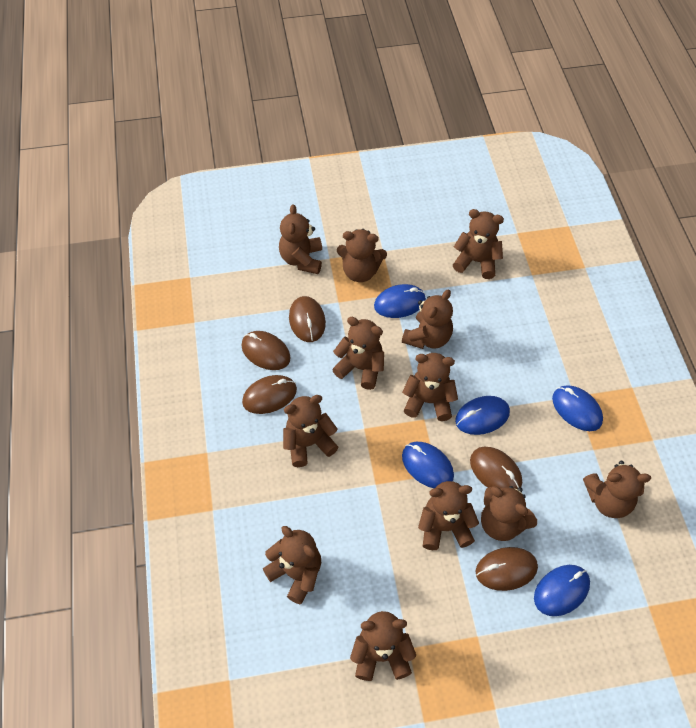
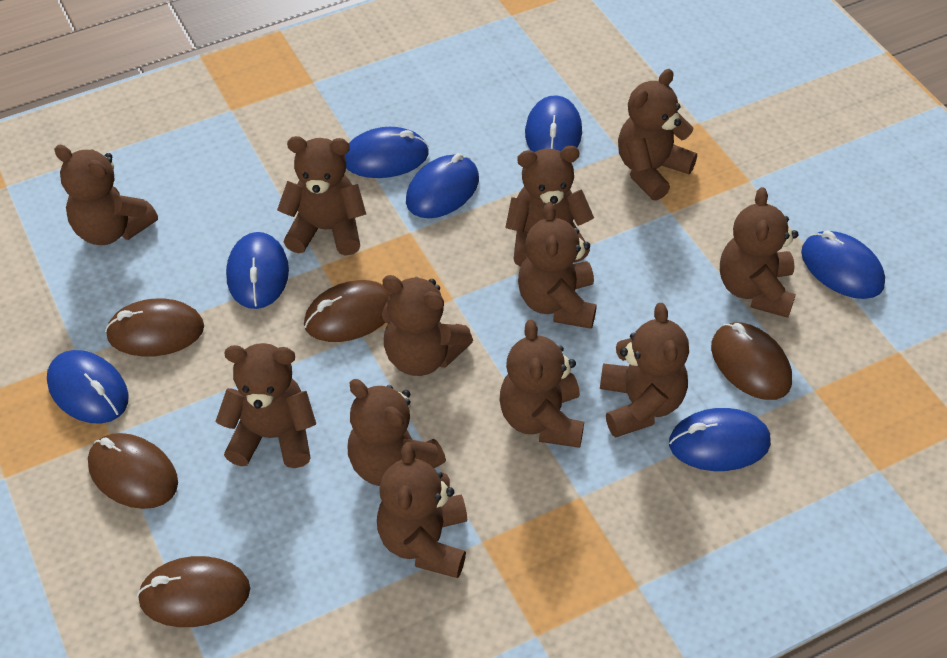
blue mouse: 5 -> 7

